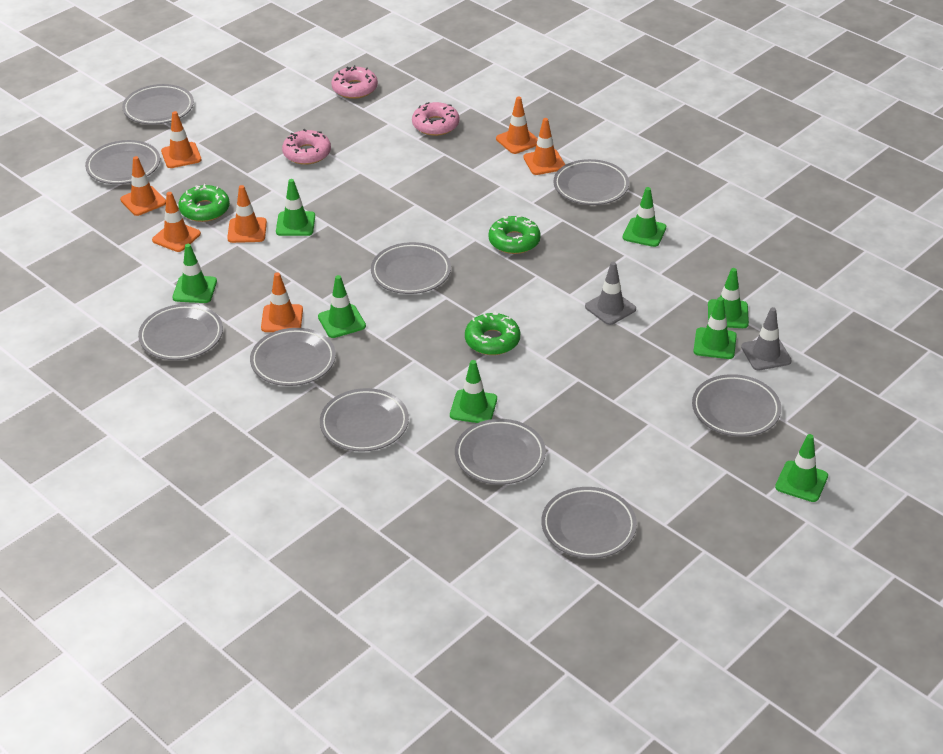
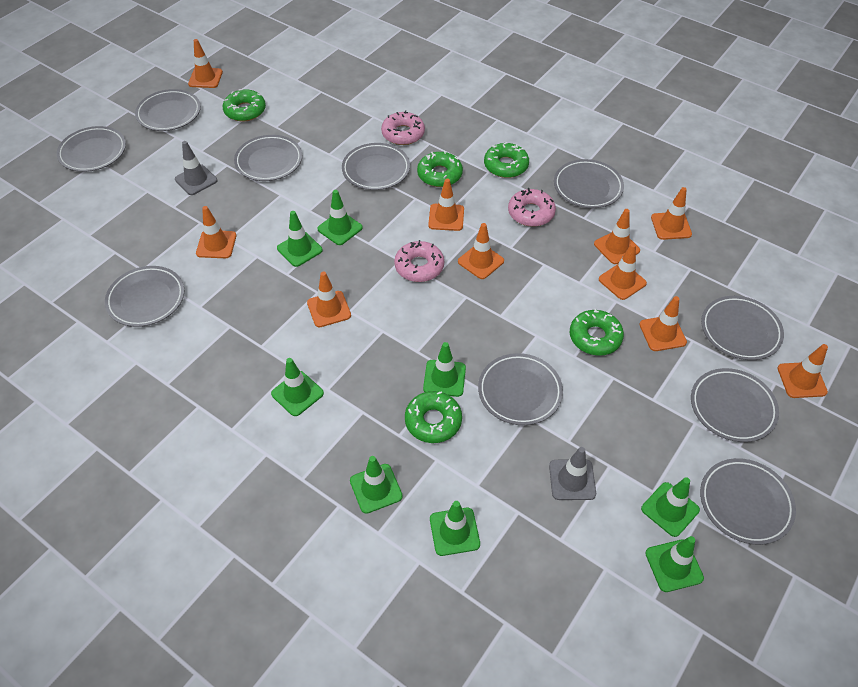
green donut: 3 -> 5
orange traffic cone: 7 -> 10

